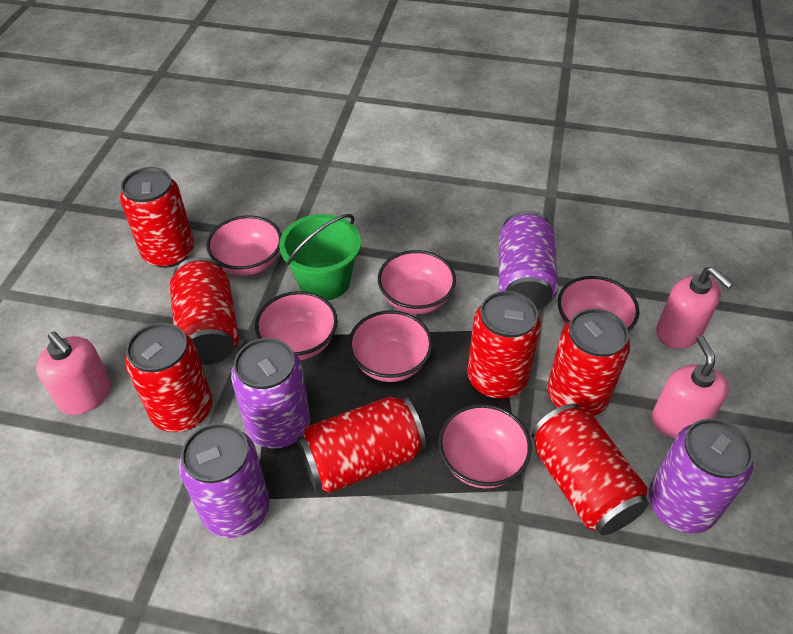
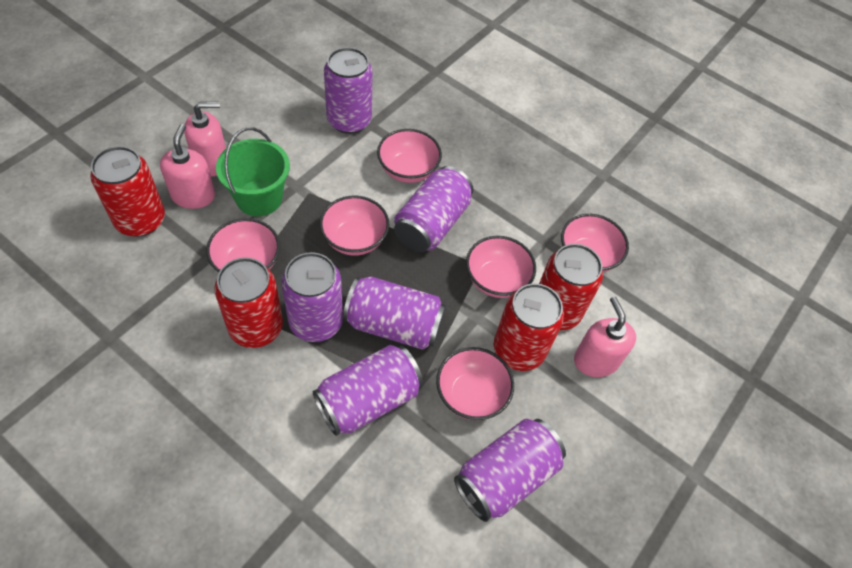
purple can: 4 -> 6
red can: 7 -> 4

